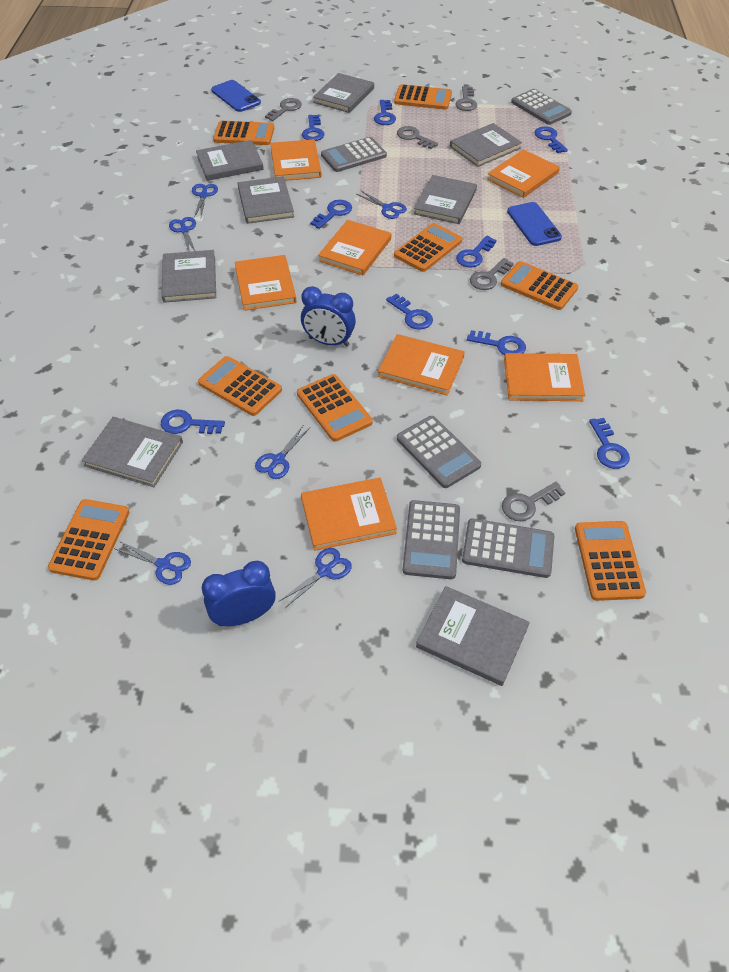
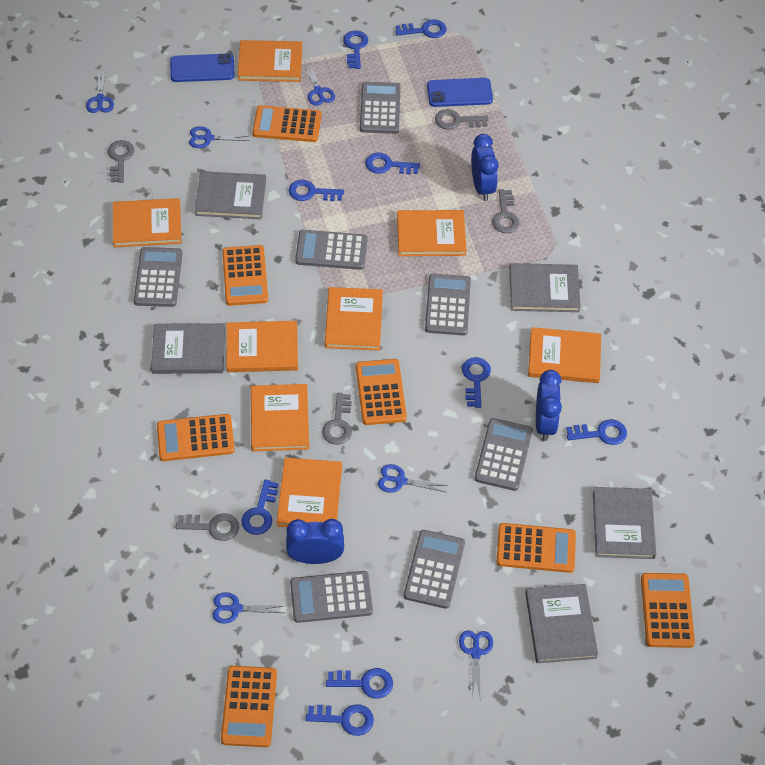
blue clock: 2 -> 3
grey book: 8 -> 5
grey calculator: 5 -> 7
orange book: 7 -> 8
orange calculator: 8 -> 7

